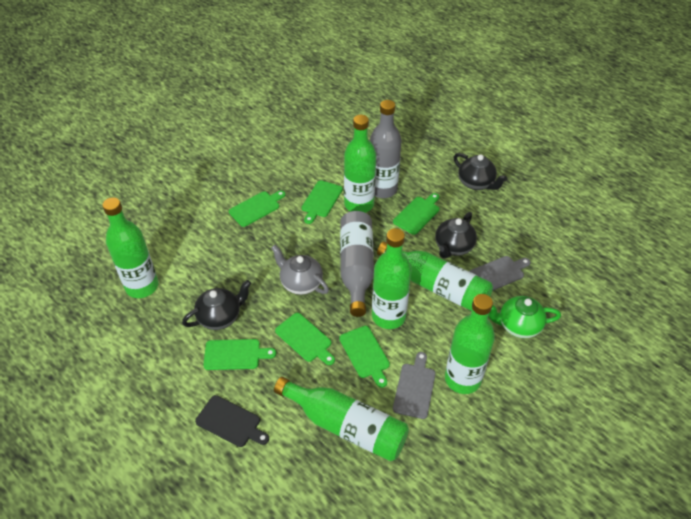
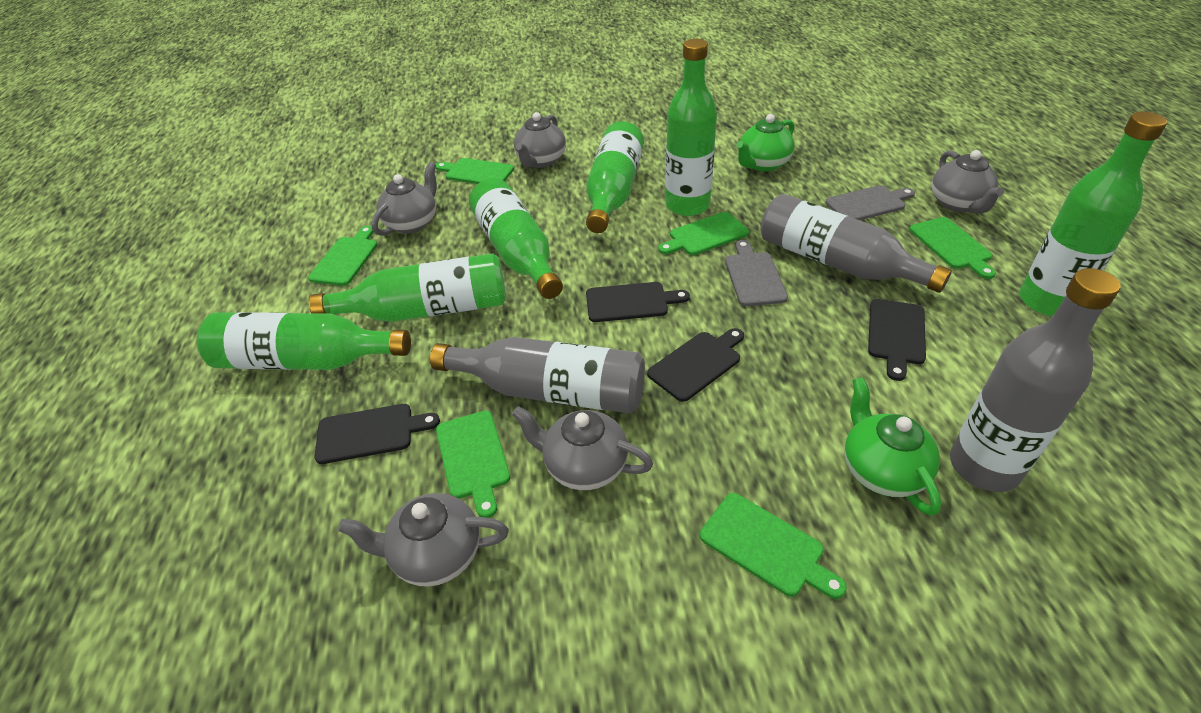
black cutting board: 1 -> 4
black teapot: 3 -> 0
green teapot: 1 -> 2
grey bottle: 2 -> 3
grey teapot: 1 -> 5

